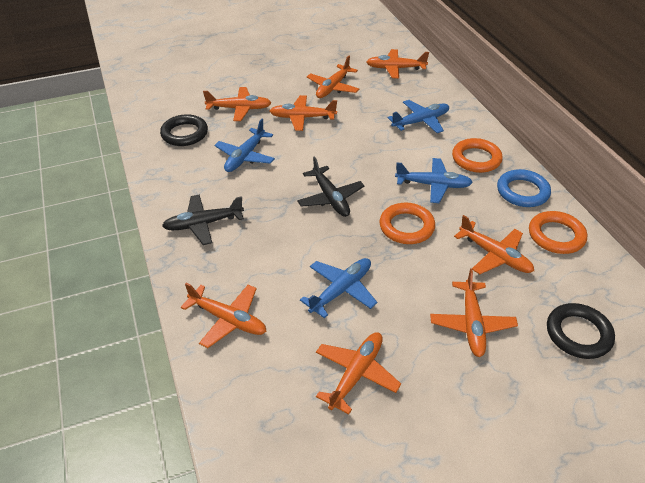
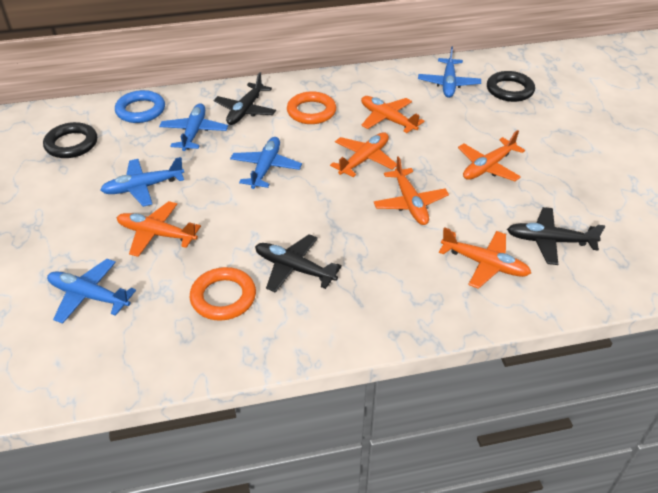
black plane: 2 -> 3
blue plane: 4 -> 5
orange plane: 8 -> 6
orange ring: 3 -> 2

